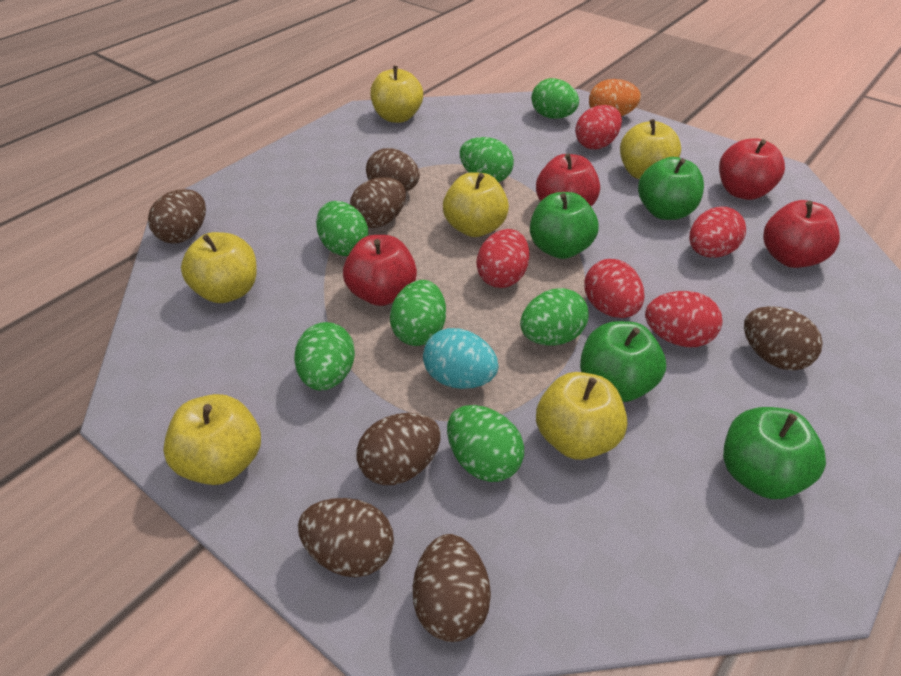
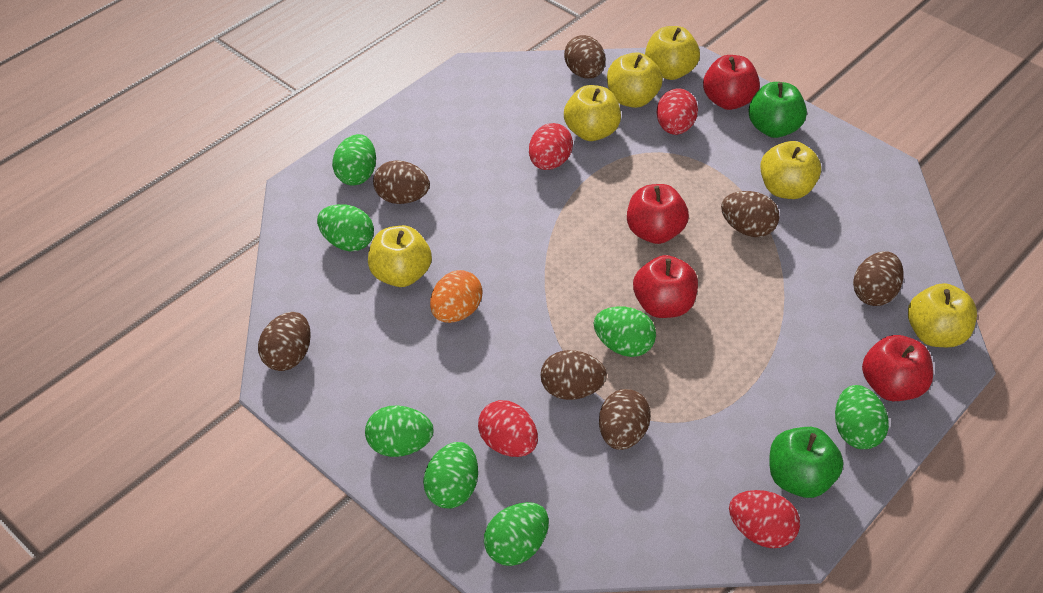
green apple: 4 -> 2
red egg: 5 -> 4
turquoise egg: 1 -> 0

